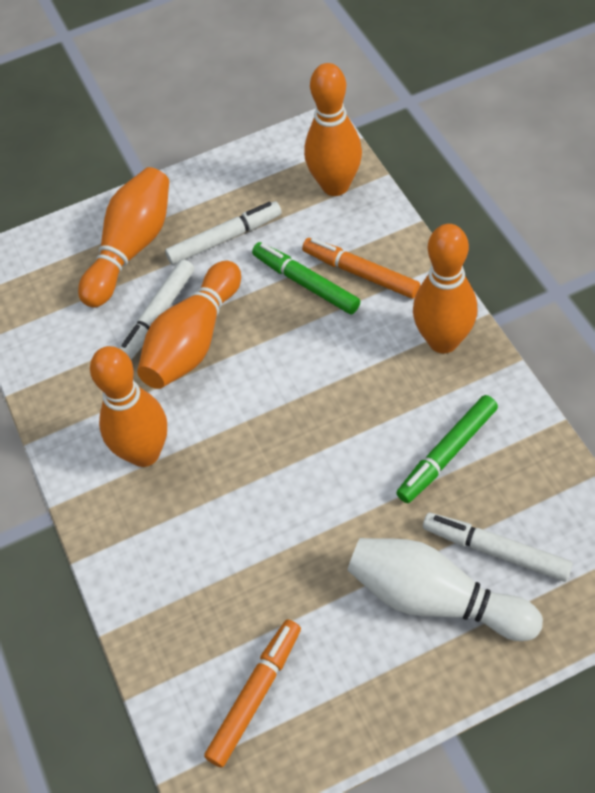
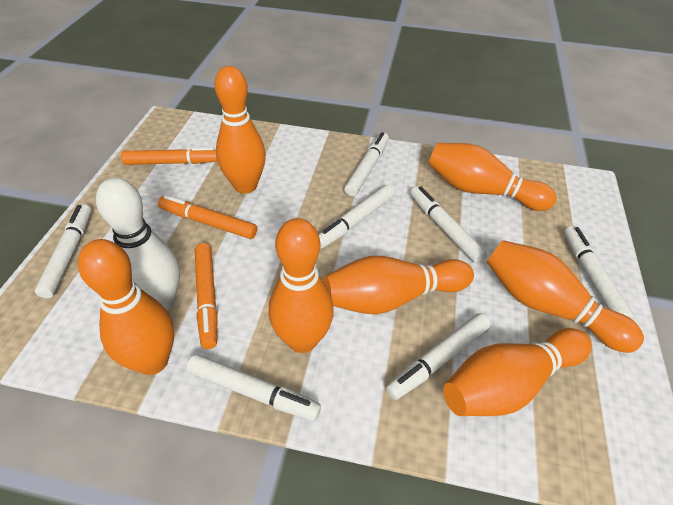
green marker: 2 -> 0
orange bowling pin: 5 -> 7
orange marker: 2 -> 3
white marker: 3 -> 7

